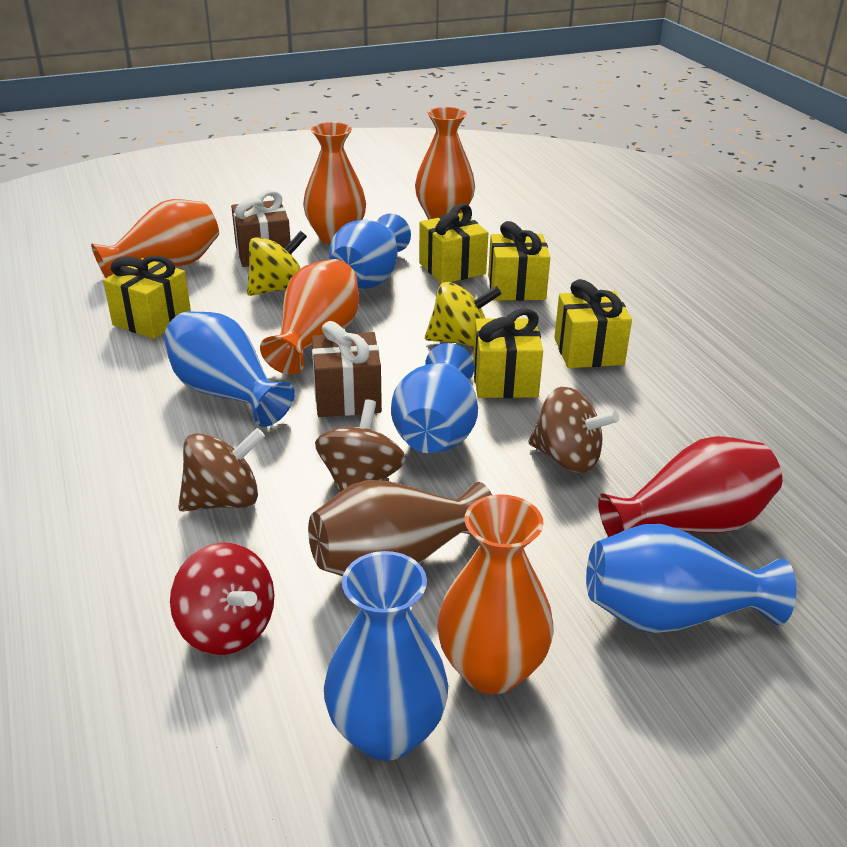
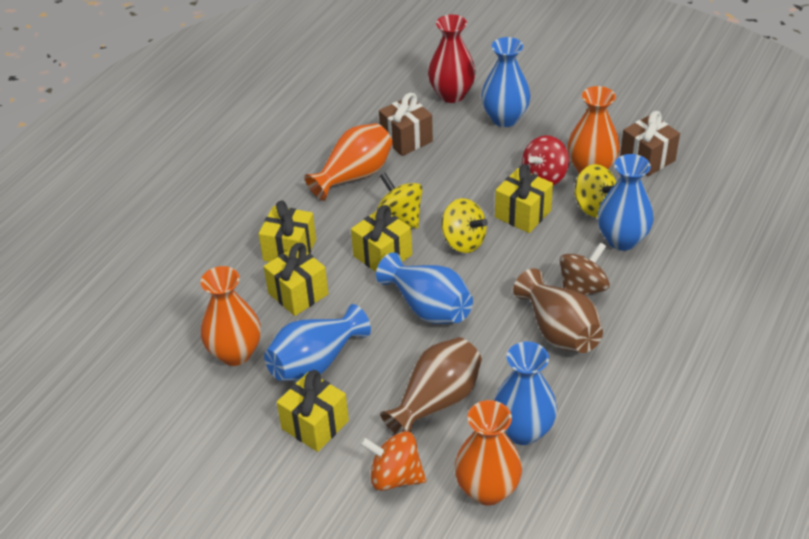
brown spinning top: 3 -> 1
brown vase: 1 -> 2
orange spinning top: 0 -> 1
orange vase: 5 -> 4
yellow spinning top: 2 -> 3

